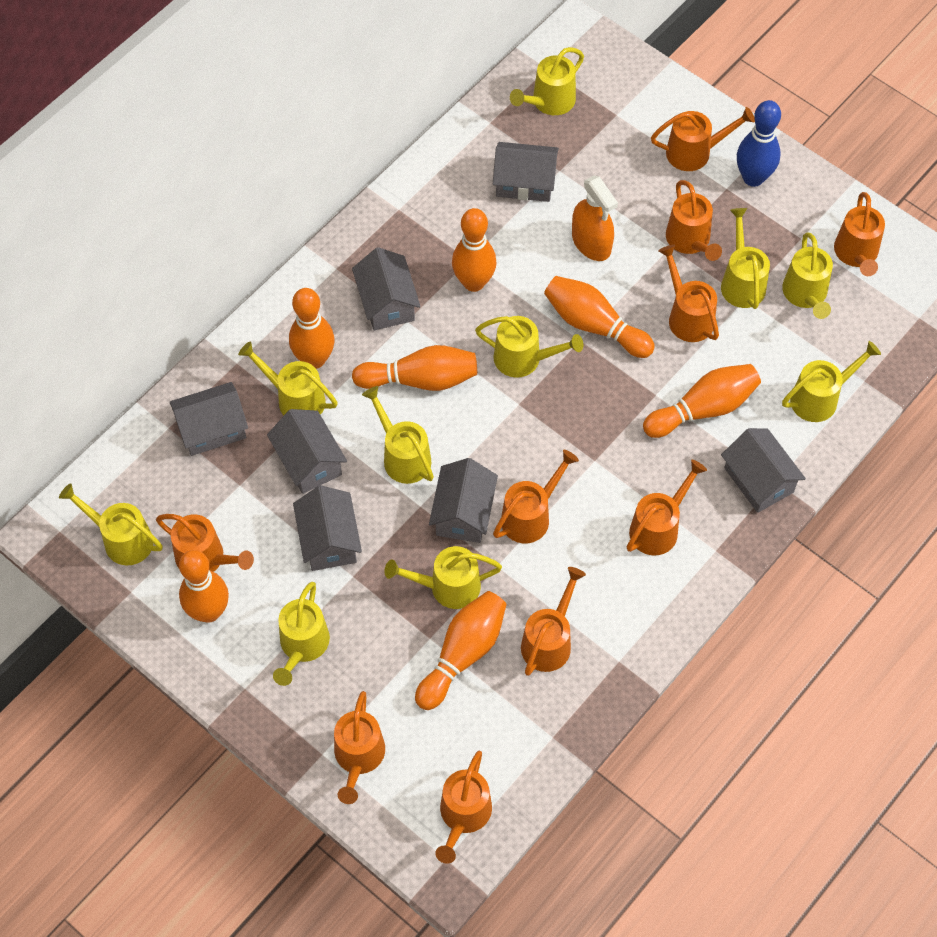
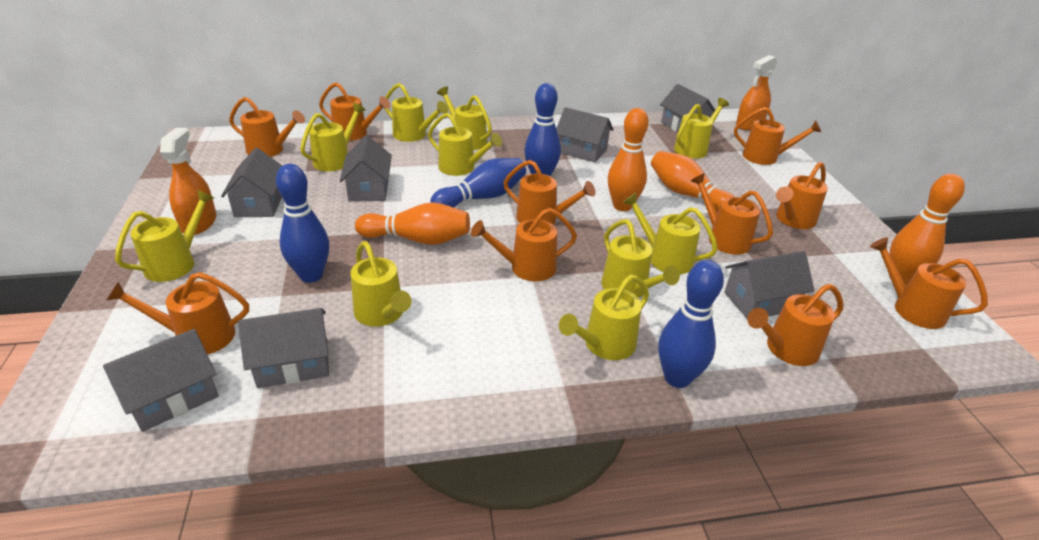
blue bowling pin: 1 -> 4
orange bowling pin: 7 -> 4
orange spray bottle: 1 -> 2

